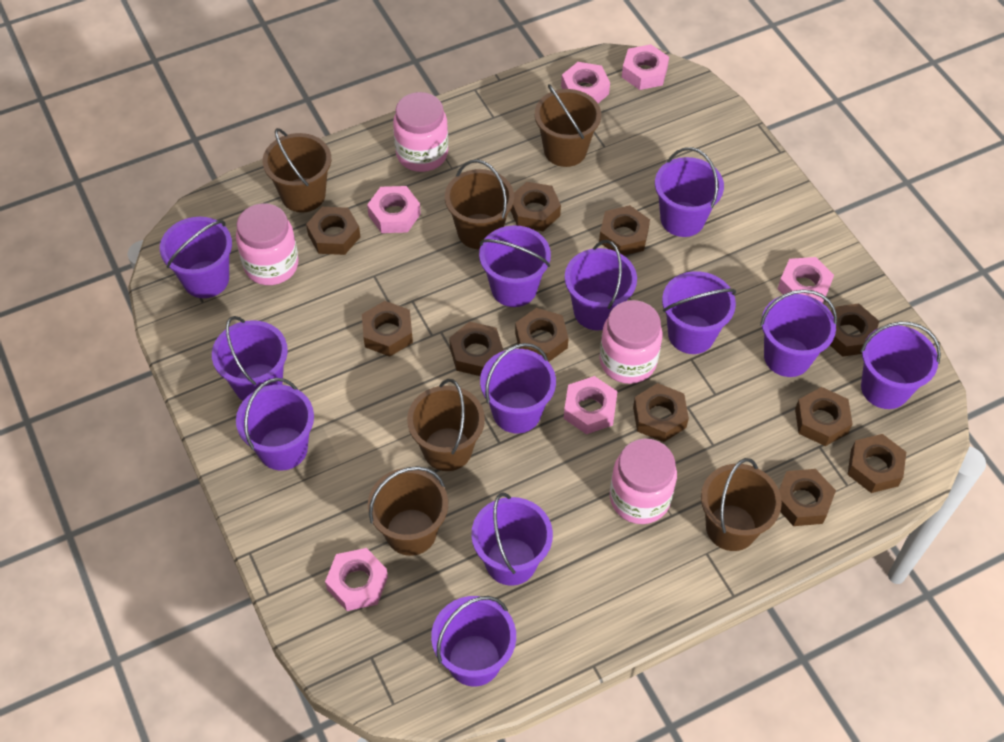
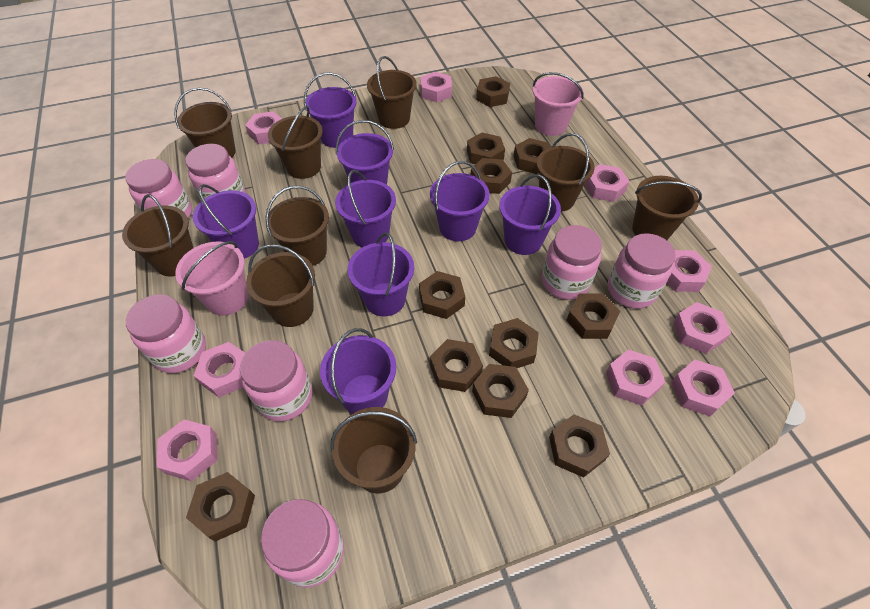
brown bucket: 6 -> 9
pink bucket: 0 -> 2
pink jar: 4 -> 7
pink nut: 6 -> 9
purple bucket: 12 -> 8

